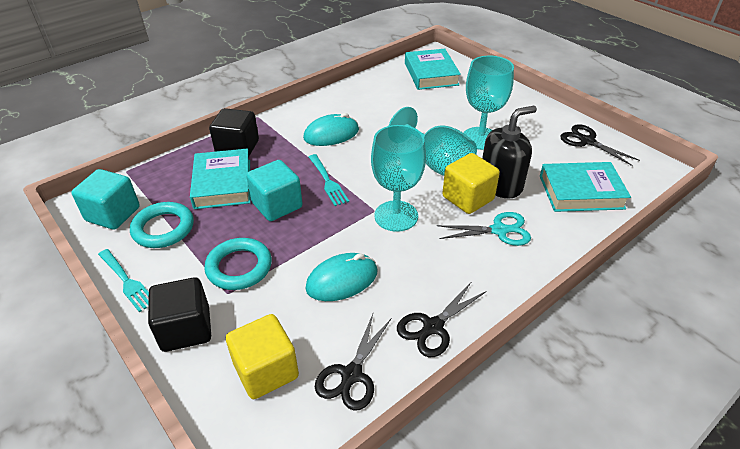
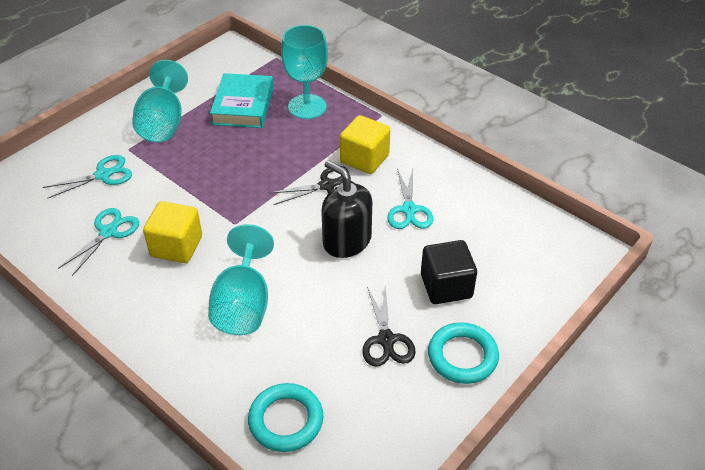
black cube: 2 -> 1
black scissors: 3 -> 2
turquoise book: 3 -> 1
turquoise cube: 2 -> 0
turquoise fork: 2 -> 0
turquoise mouse: 2 -> 0
turquoise scissors: 1 -> 3

